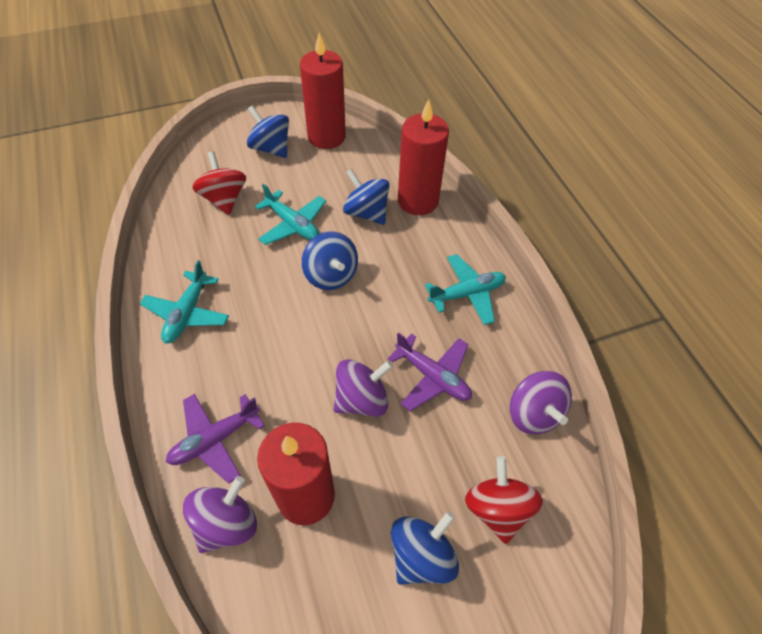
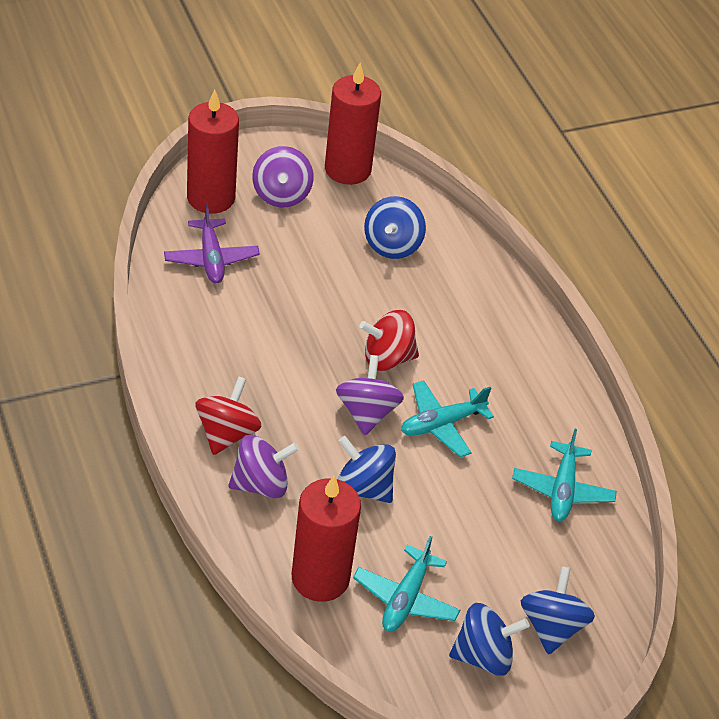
purple plane: 2 -> 1

